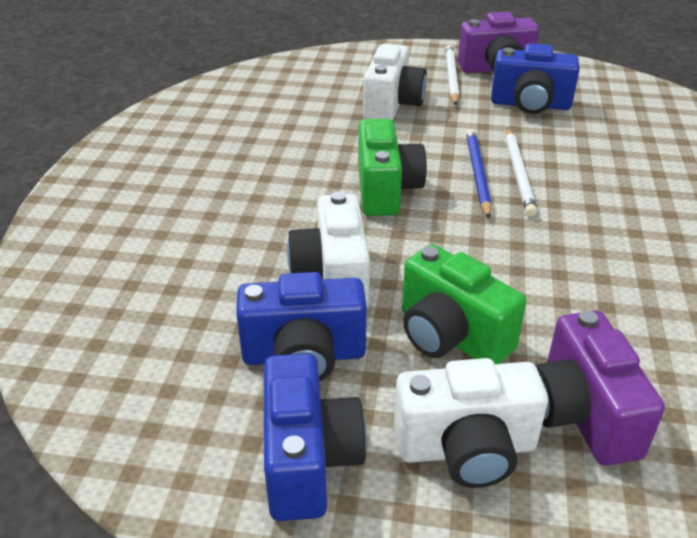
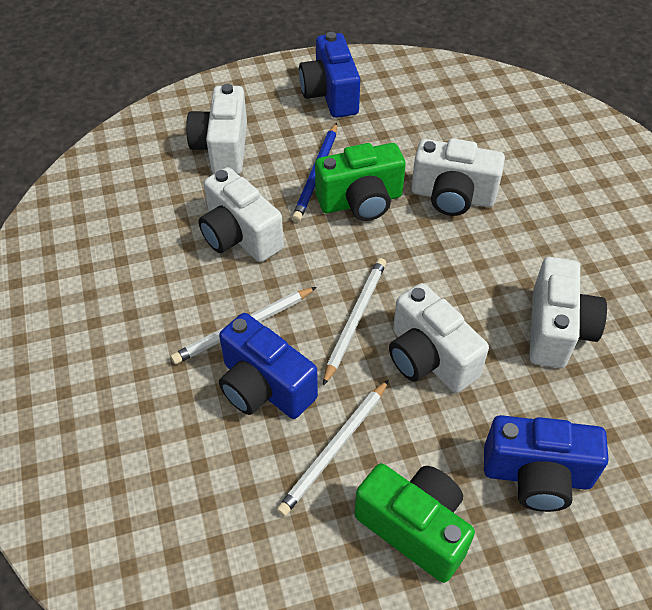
purple camera: 2 -> 0
white camera: 3 -> 5
white pencil: 2 -> 3

